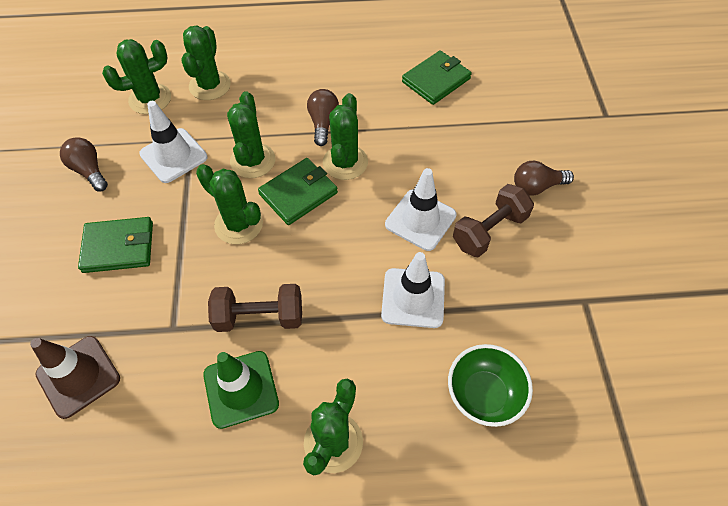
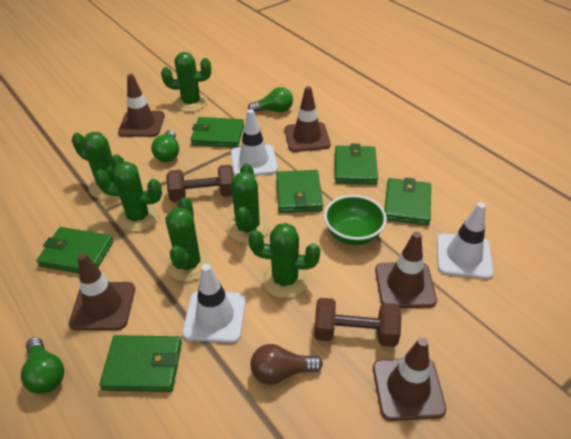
brown light bulb: 3 -> 1
brown traffic cone: 1 -> 5
green light bulb: 0 -> 3
green traffic cone: 1 -> 0
green wallet: 3 -> 6

